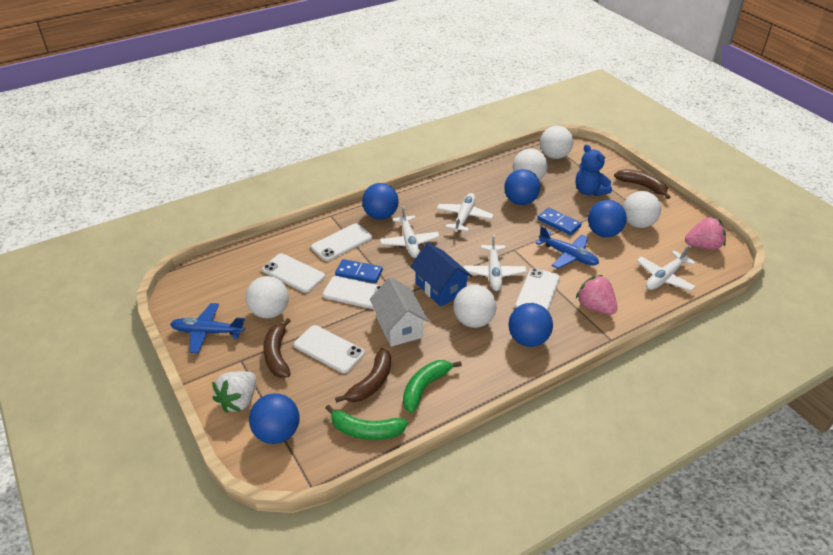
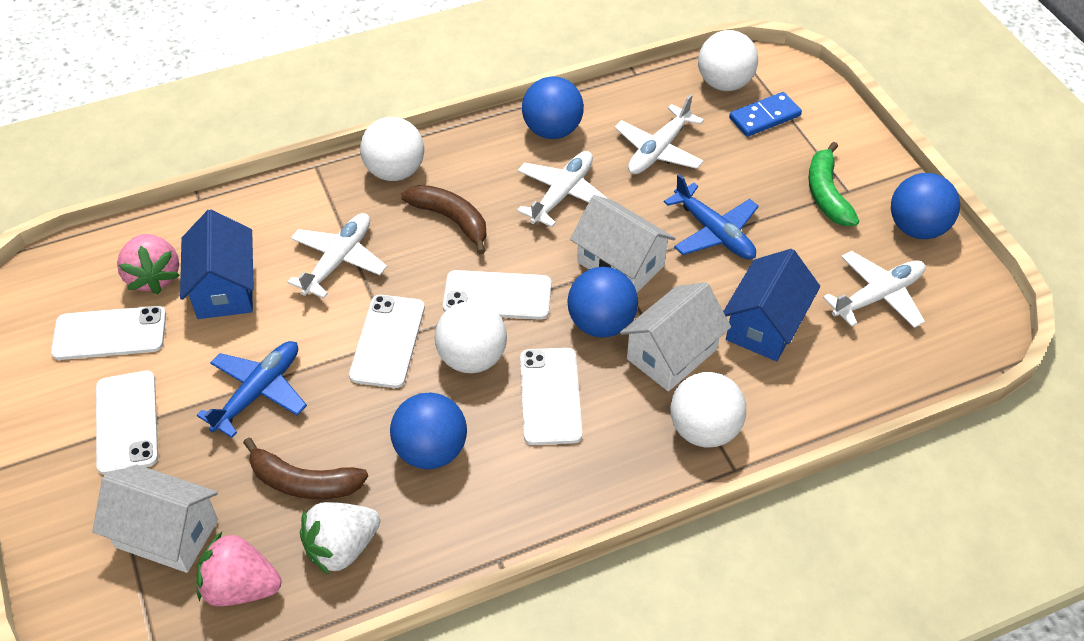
blue ball: 5 -> 4
blue domino: 2 -> 1
blue house: 1 -> 2
blue teddy bear: 1 -> 0
brown banana: 3 -> 2
green banana: 2 -> 1
white ball: 5 -> 4
white house: 1 -> 3

